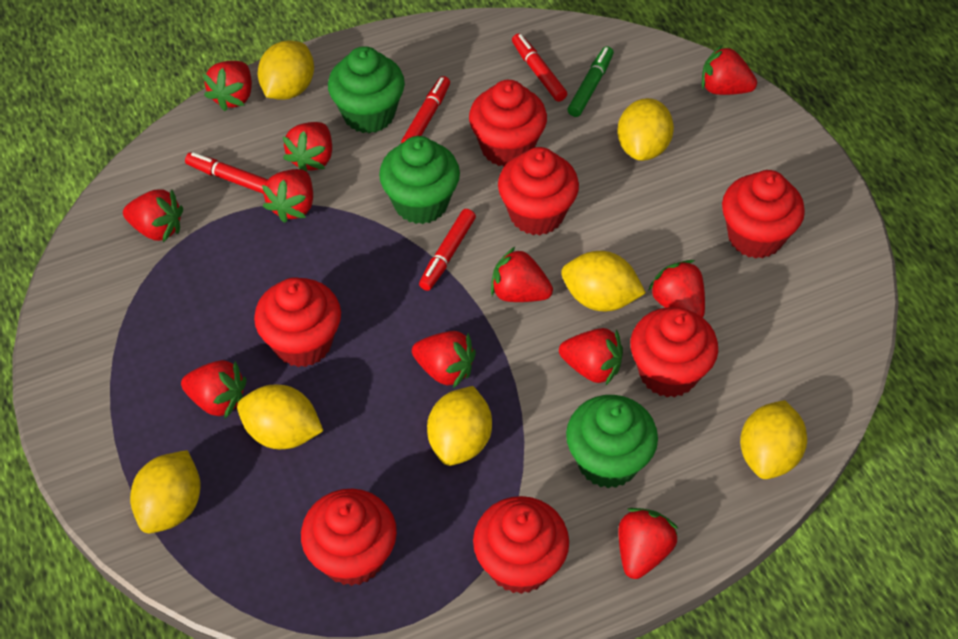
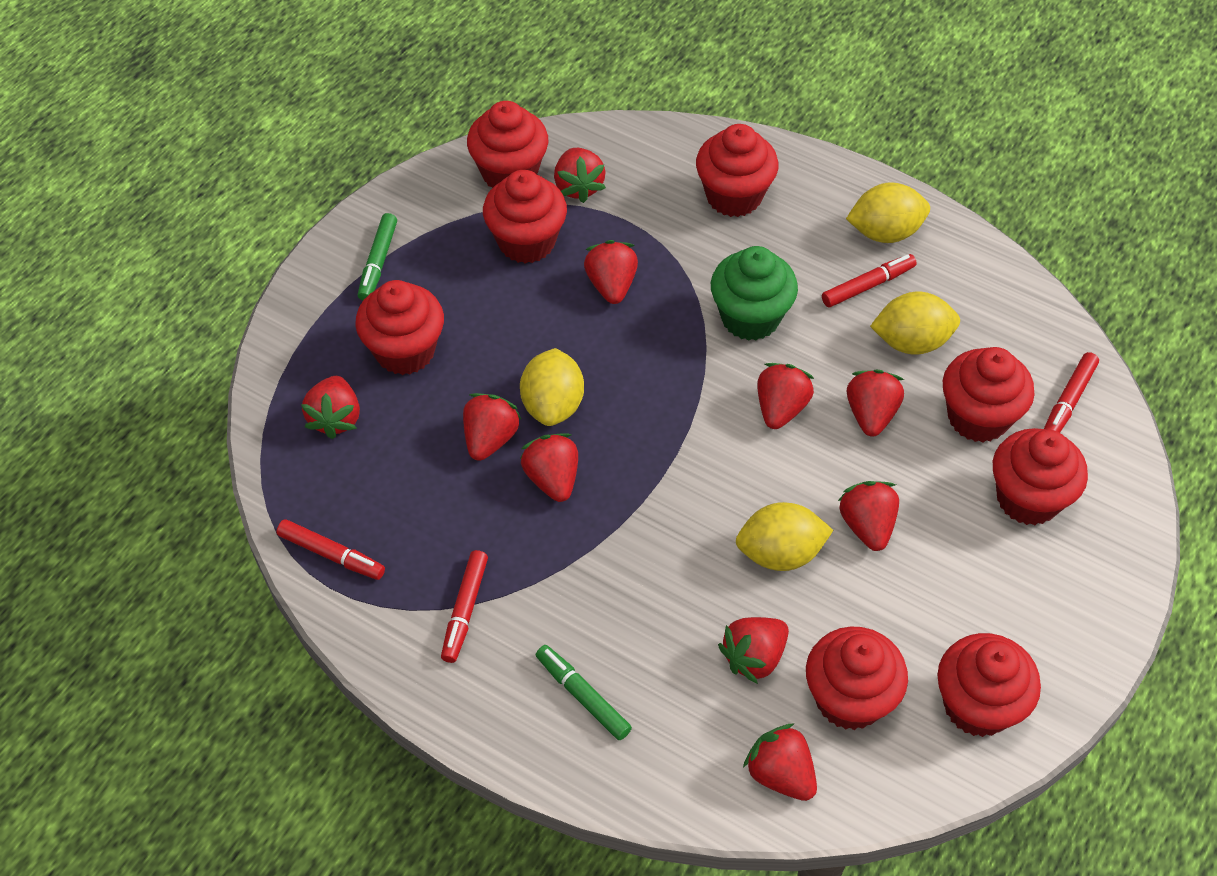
green cupcake: 3 -> 1
green marker: 1 -> 2
red cupcake: 7 -> 8
red strawberry: 11 -> 10
yellow lemon: 7 -> 4

